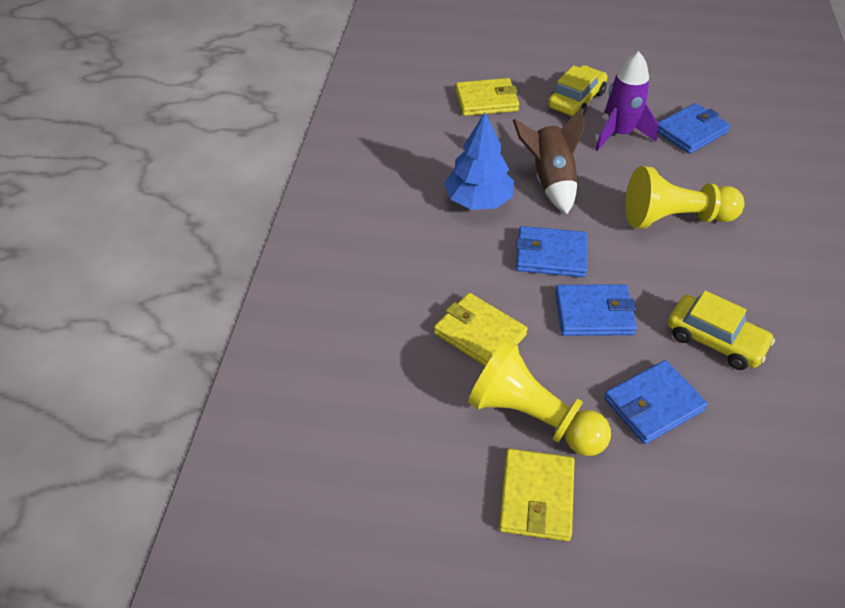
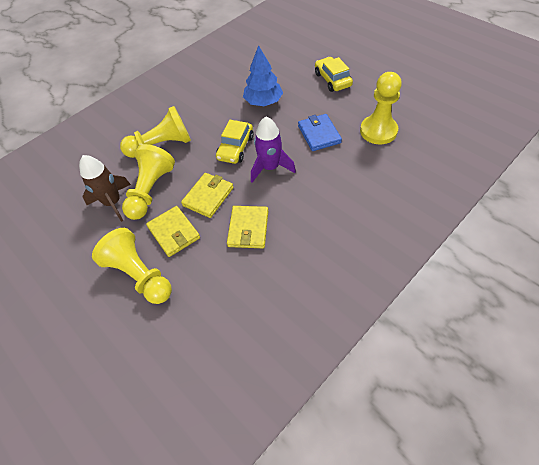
blue wallet: 4 -> 1
yellow pawn: 2 -> 4

